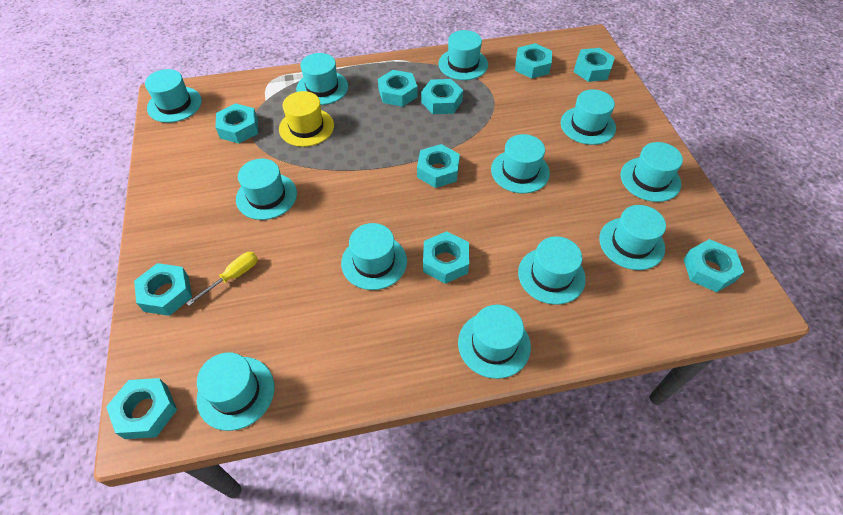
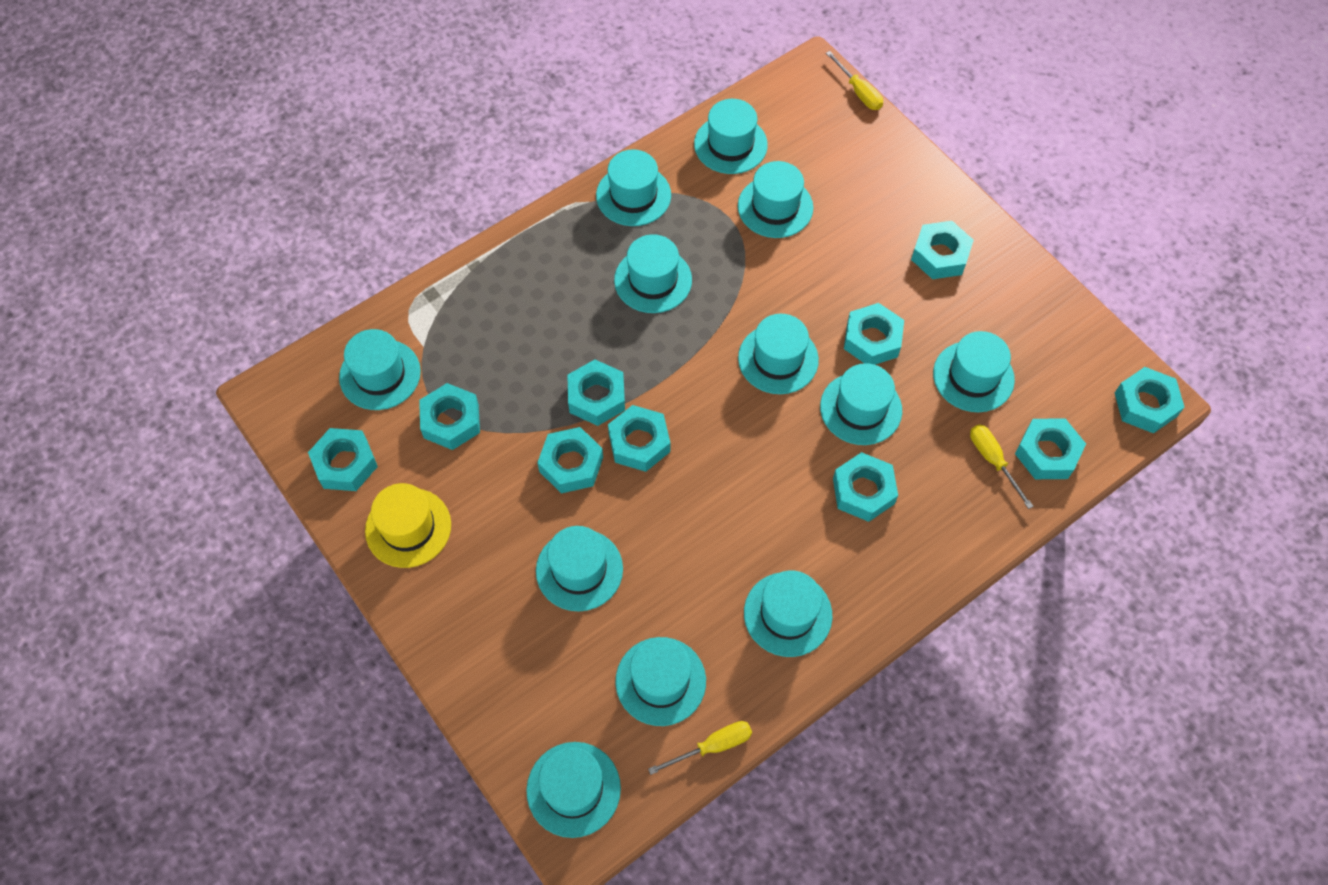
yellow screwdriver: 1 -> 3

